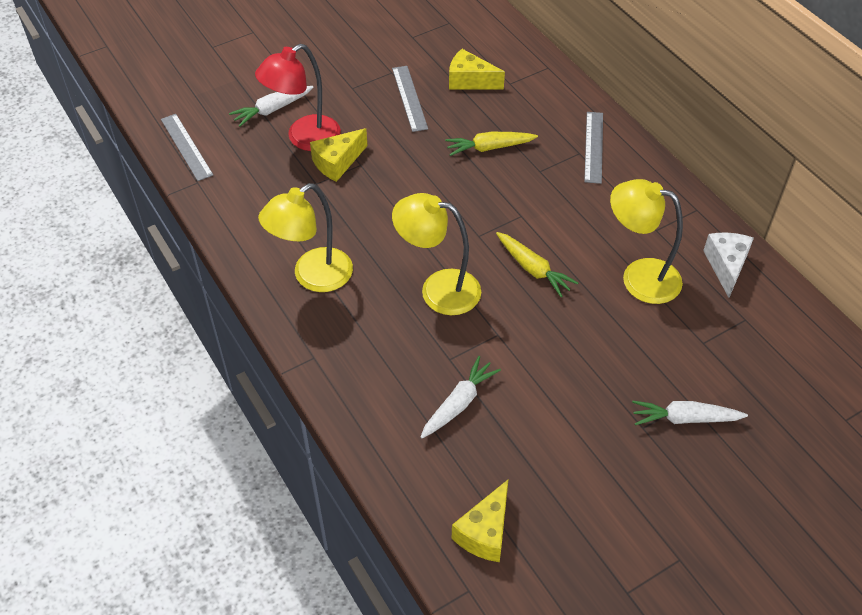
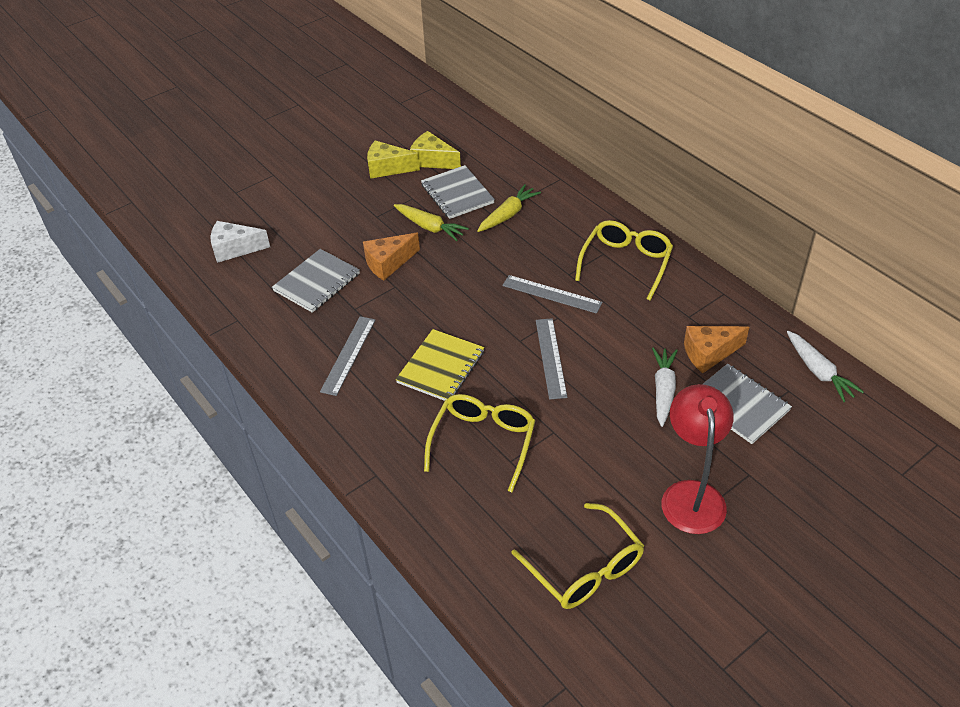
grey notebook: 0 -> 3
orange cheese: 0 -> 2
white carrot: 3 -> 2
yellow cheese: 3 -> 2
yellow glasses: 0 -> 3
yellow lamp: 3 -> 0
yellow notebook: 0 -> 1

